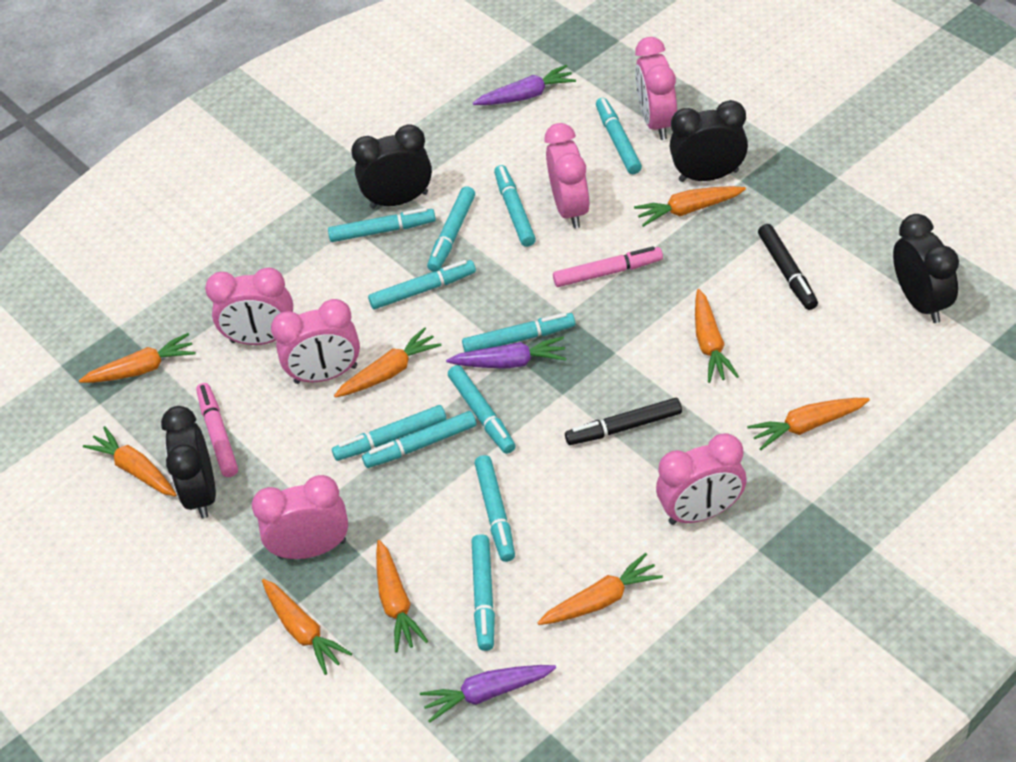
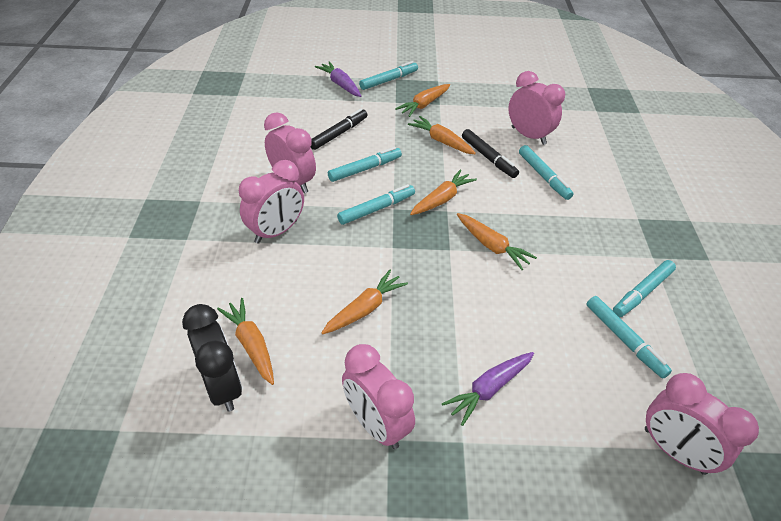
black clock: 4 -> 1
orange carrot: 9 -> 6
pink clock: 6 -> 5
pink marker: 2 -> 0
purple carrot: 3 -> 2
turquoise marker: 11 -> 6

